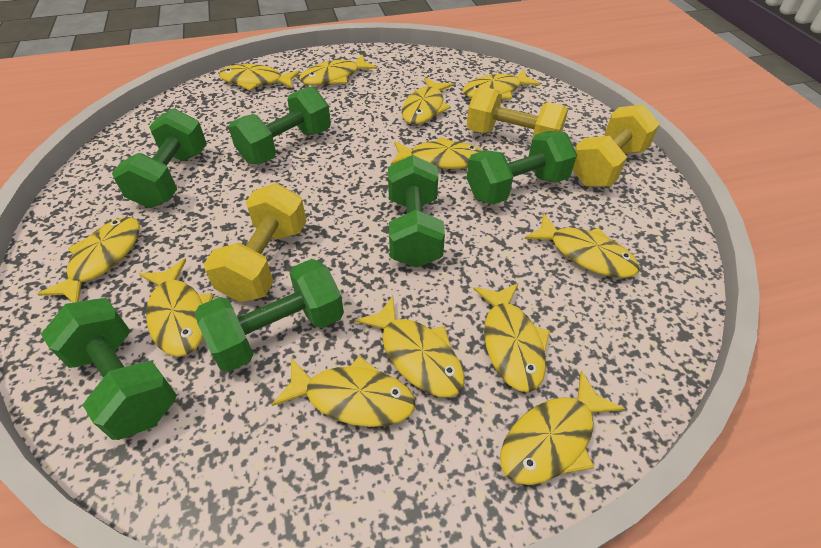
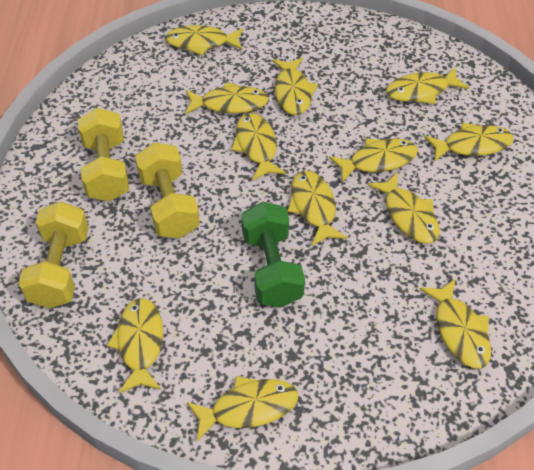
green dumbbell: 6 -> 1

